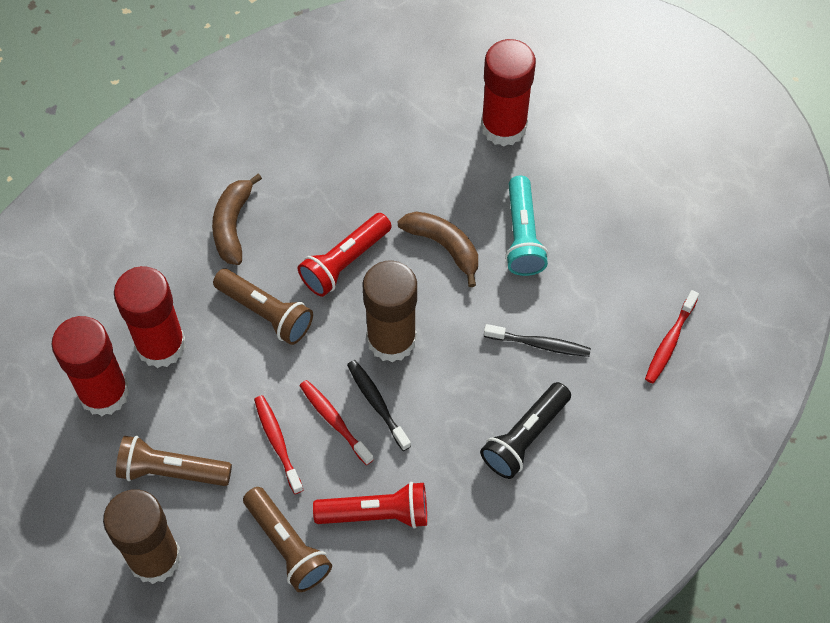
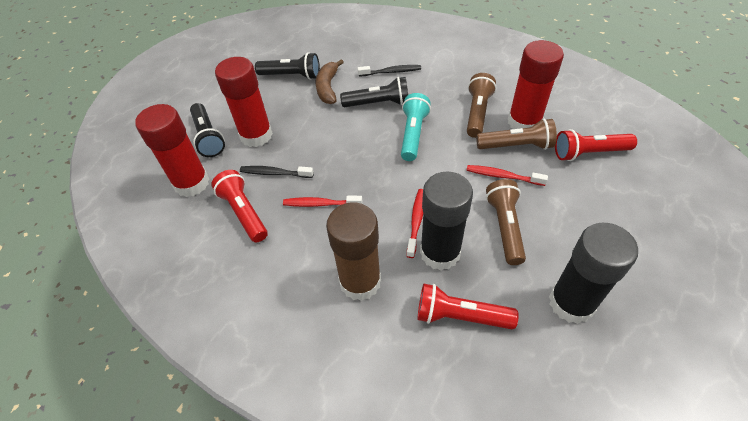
black flashlight: 1 -> 3
black glue stick: 0 -> 2
brown banana: 2 -> 1
brown glue stick: 2 -> 1
red flashlight: 2 -> 3

